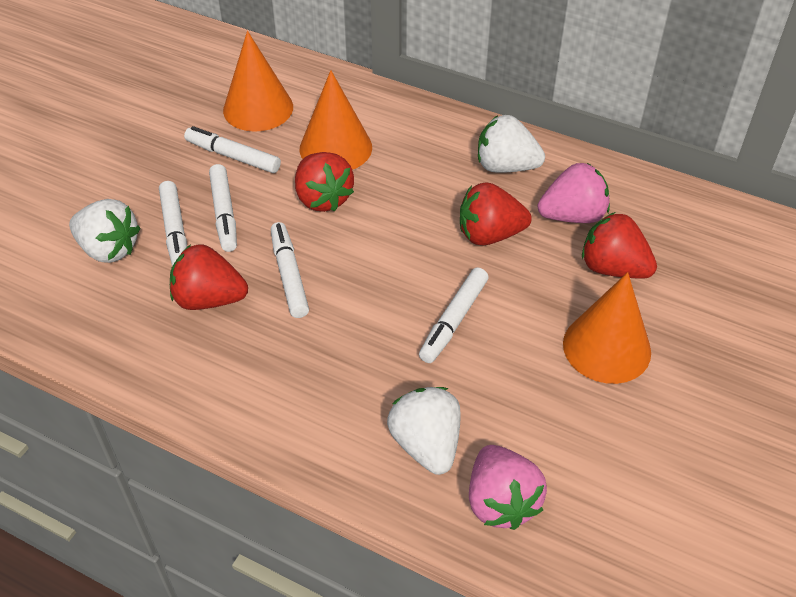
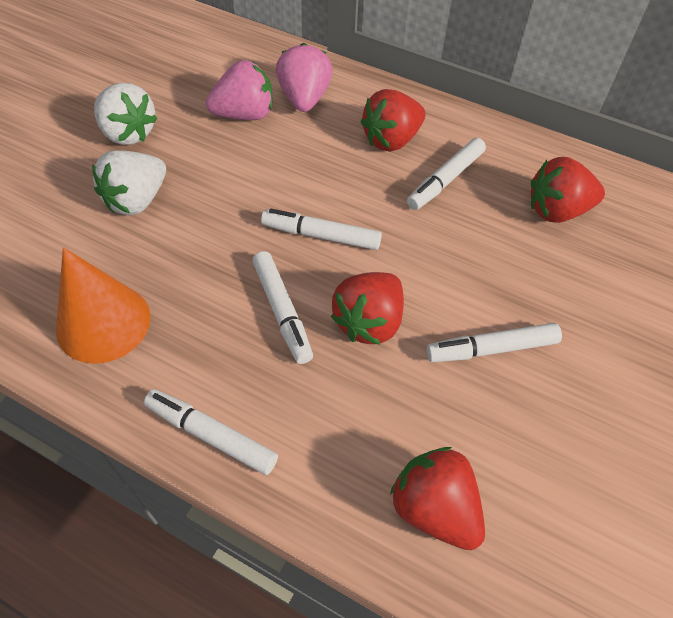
orange cone: 3 -> 1
white strawberry: 3 -> 2

